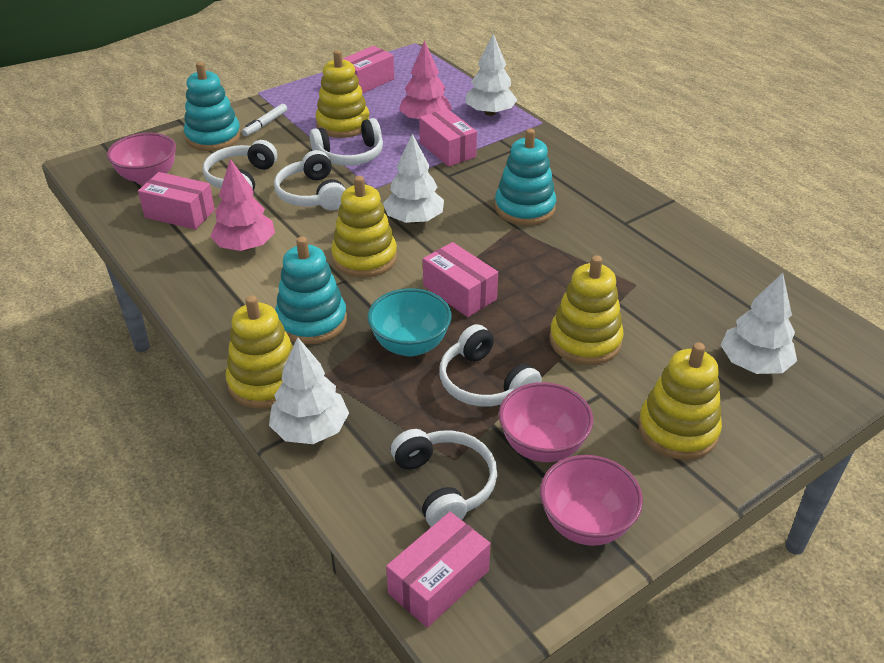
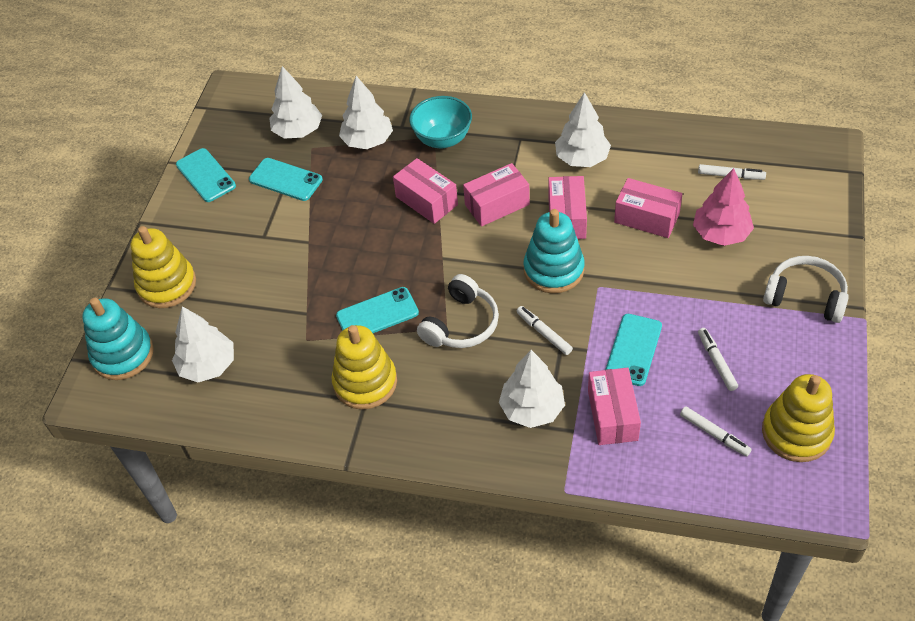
pink bowl: 3 -> 0
pink tree: 2 -> 1
turquoise phone: 0 -> 4
turquoise stacking toy: 3 -> 2
white headphones: 5 -> 2
white marker: 1 -> 4
white tree: 4 -> 5
yellow stacking toy: 5 -> 3

